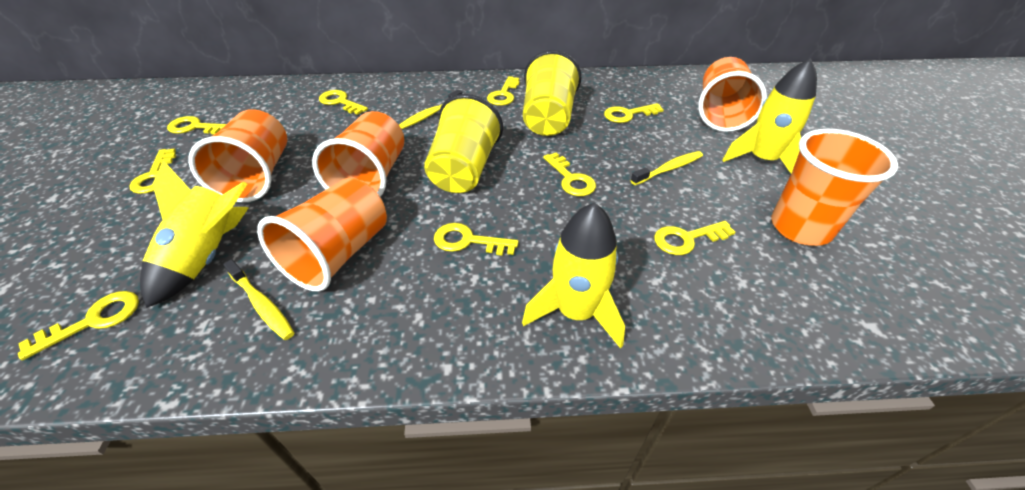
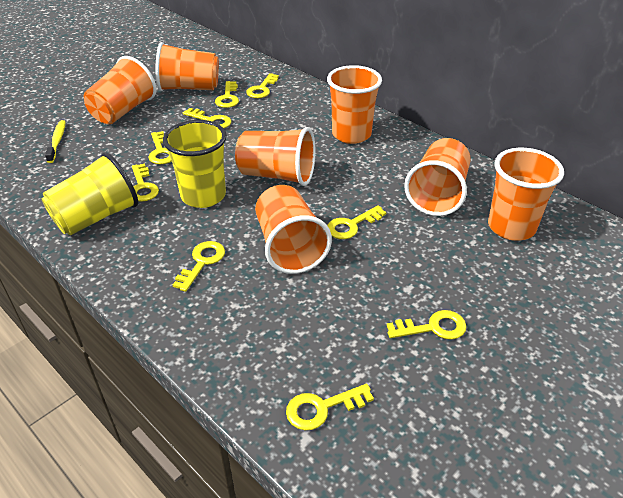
orange cup: 5 -> 7
yellow rocket: 3 -> 0
yellow toothbrush: 3 -> 1

